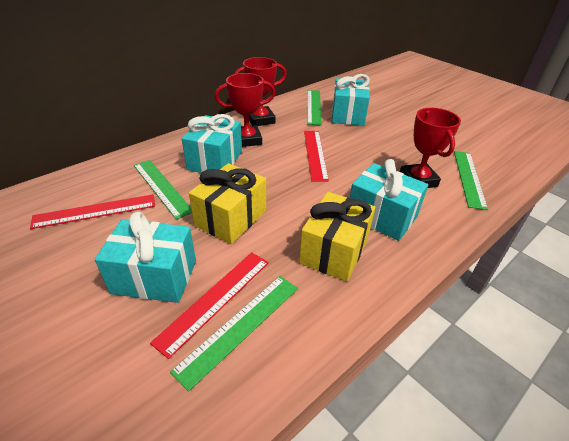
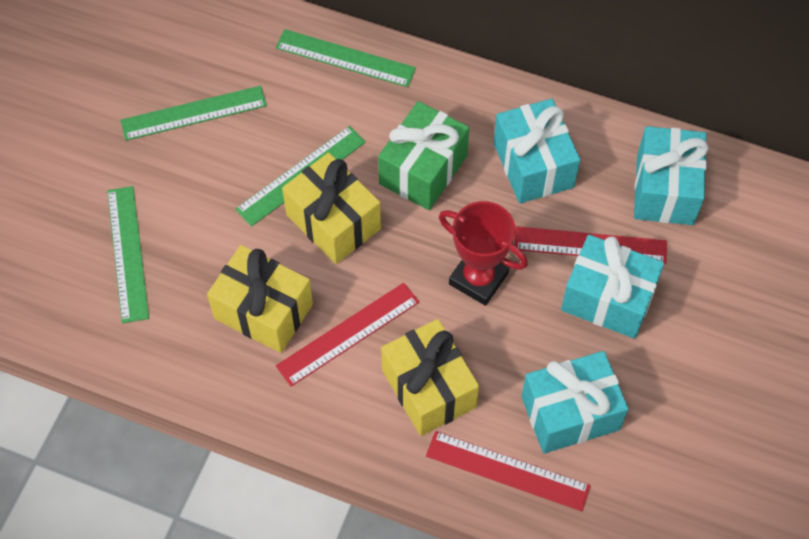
green gift: 0 -> 1
red trophy: 3 -> 1
yellow gift: 2 -> 3

